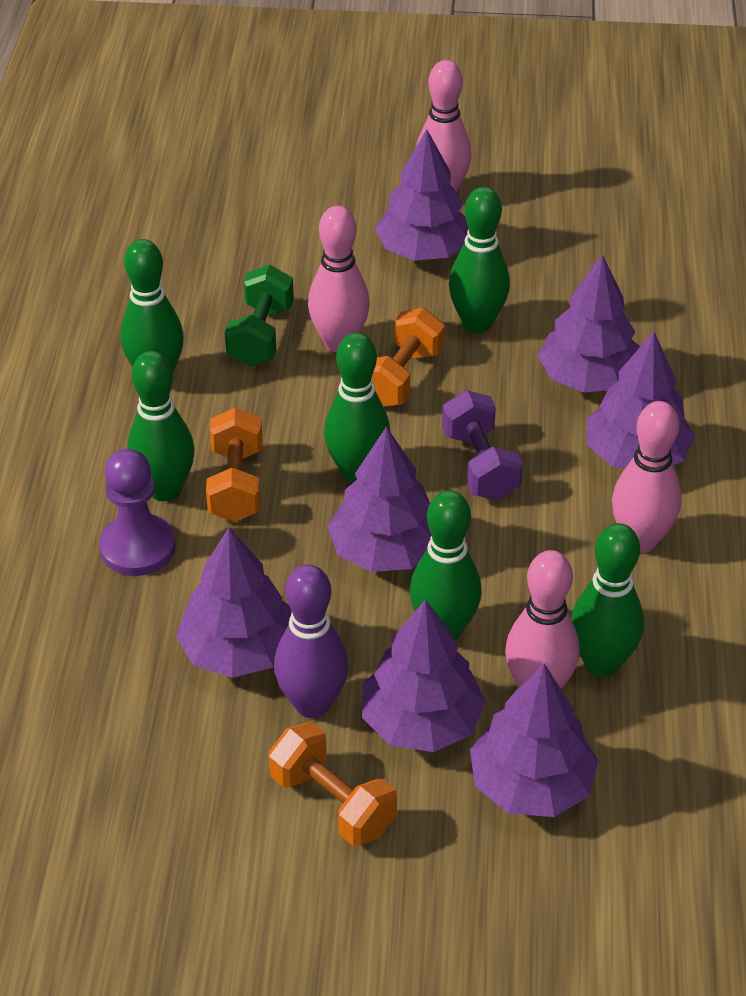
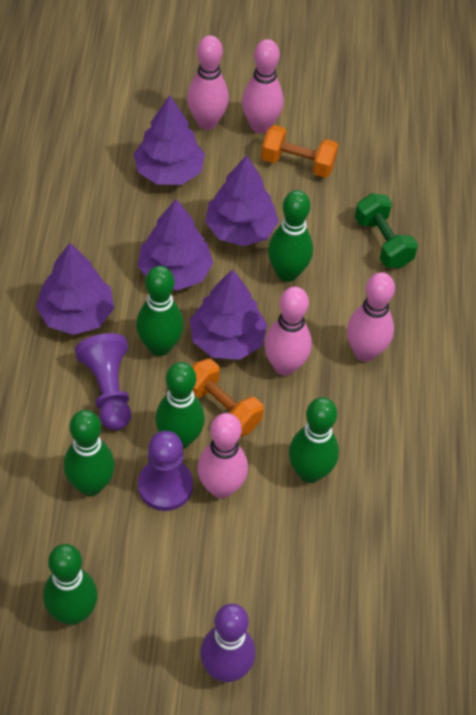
orange dumbbell: 3 -> 2
pink bowling pin: 4 -> 5
purple dumbbell: 1 -> 0
purple pawn: 1 -> 2
purple tree: 7 -> 5

